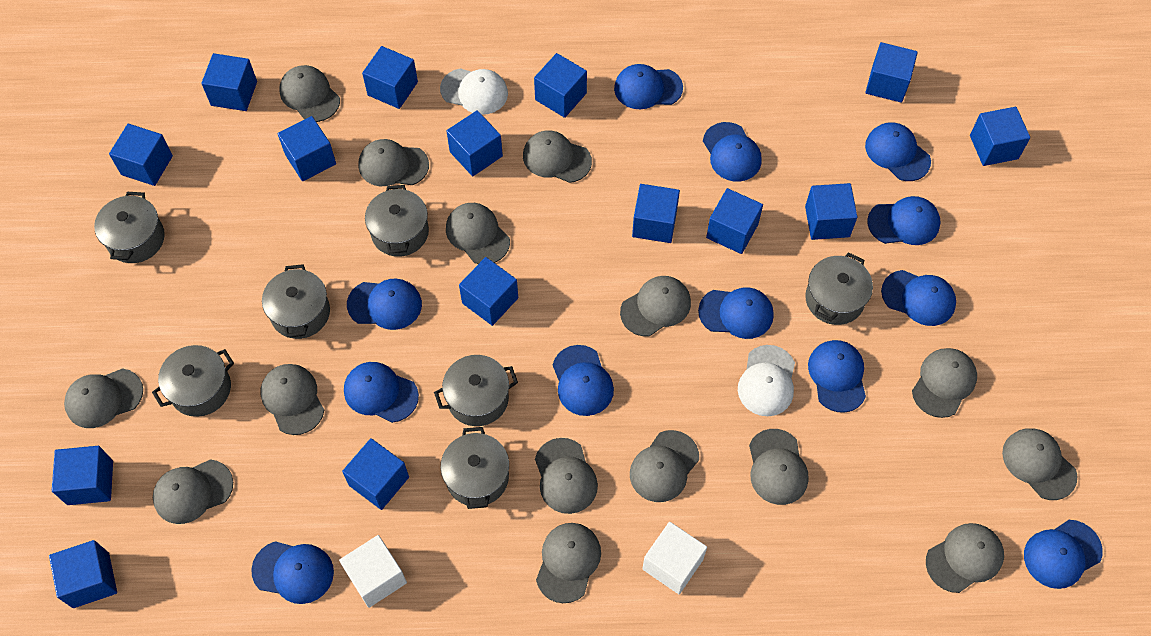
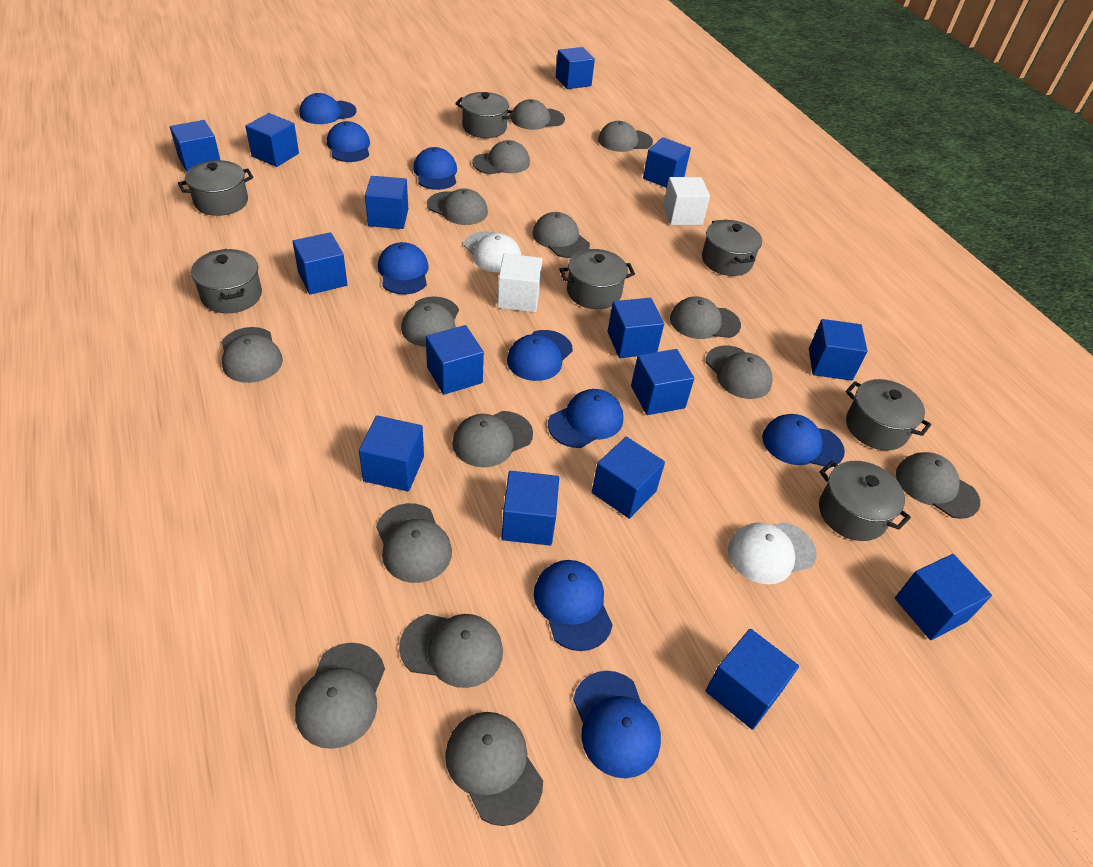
blue cap: 12 -> 9

